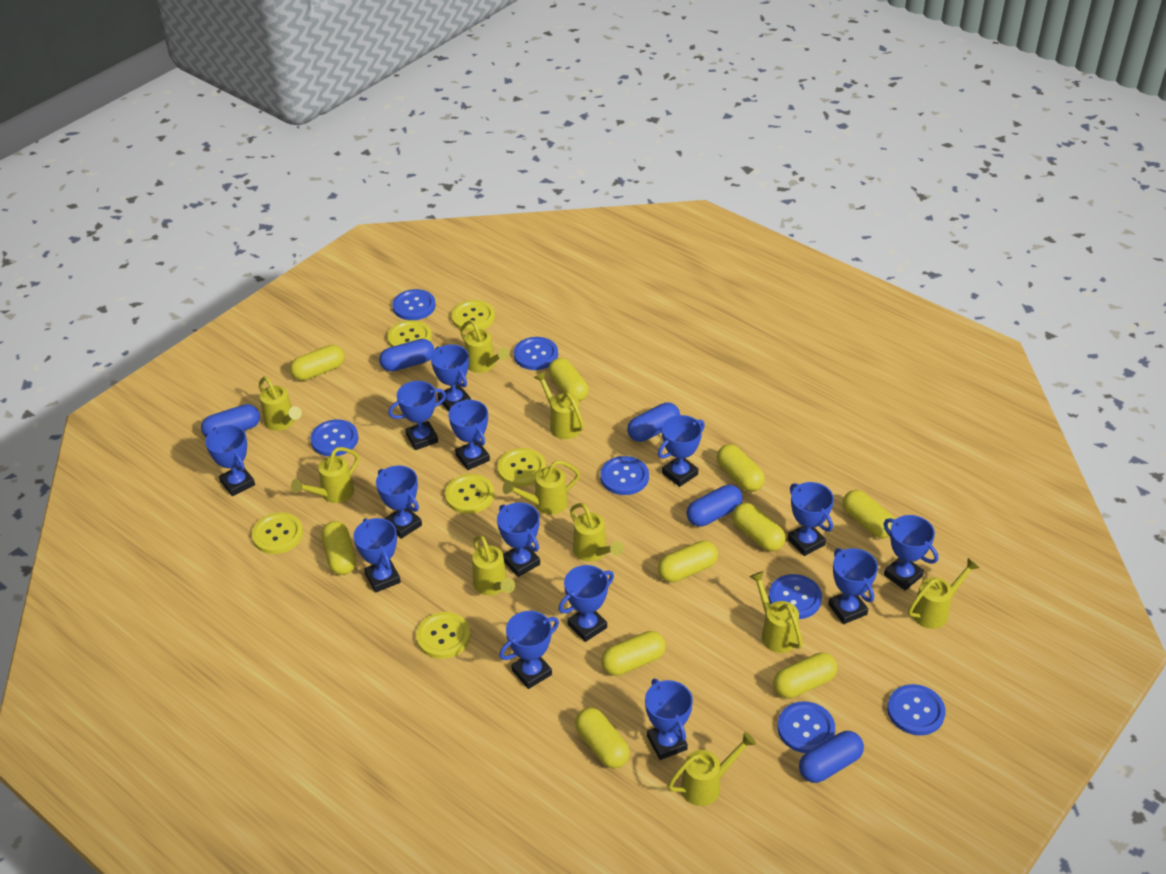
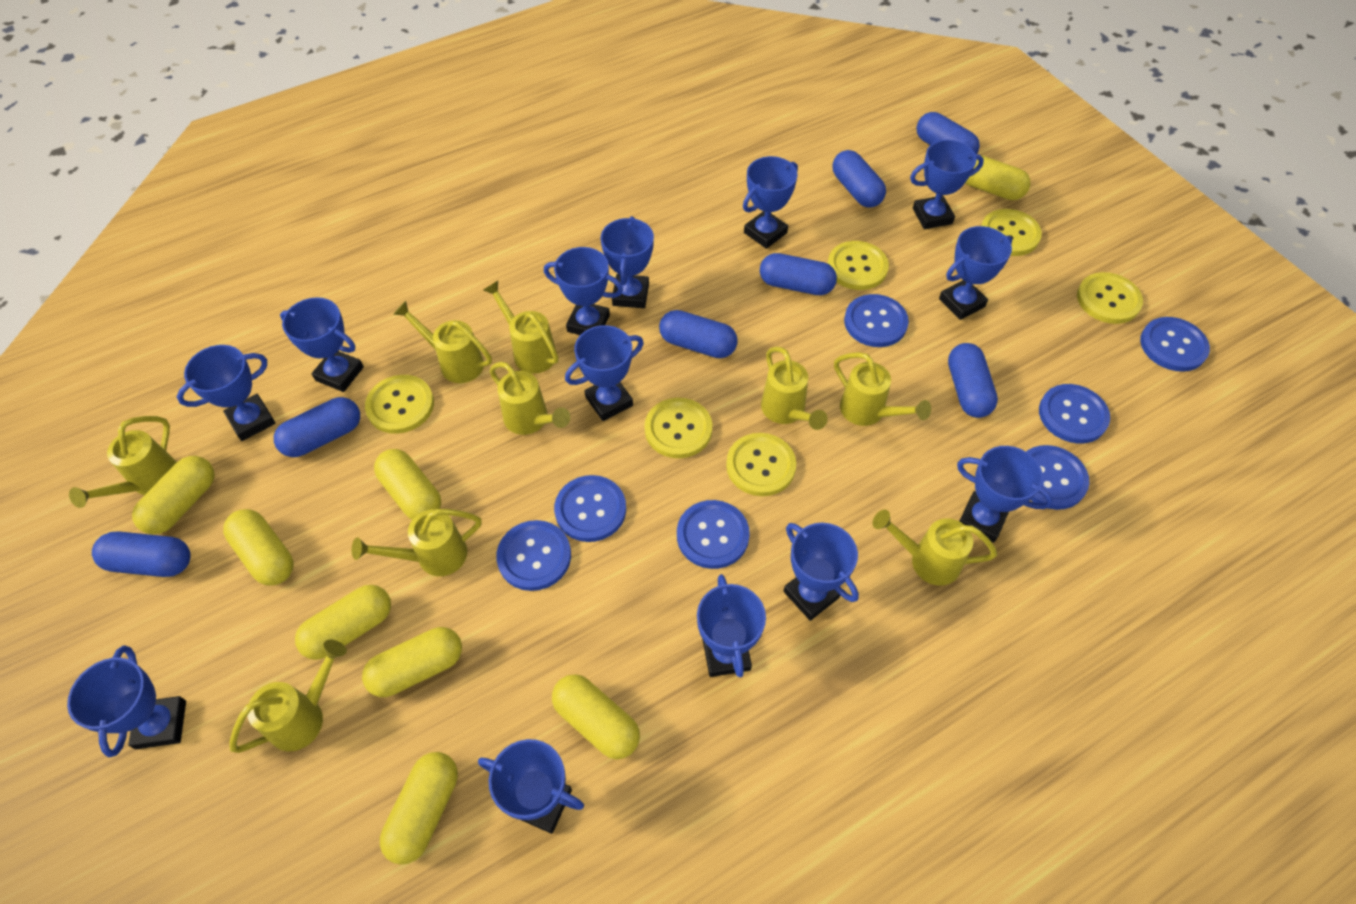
blue capsule: 5 -> 7
blue trophy: 14 -> 13
yellow capsule: 10 -> 8
yellow watering can: 10 -> 9

